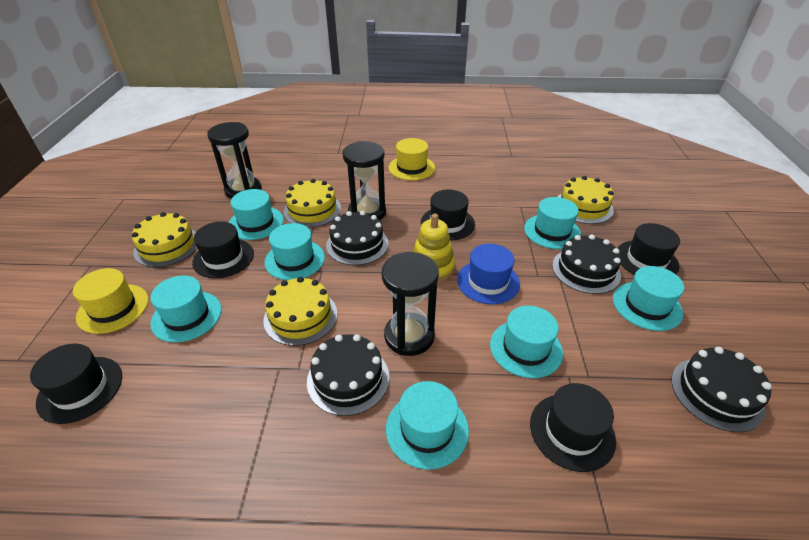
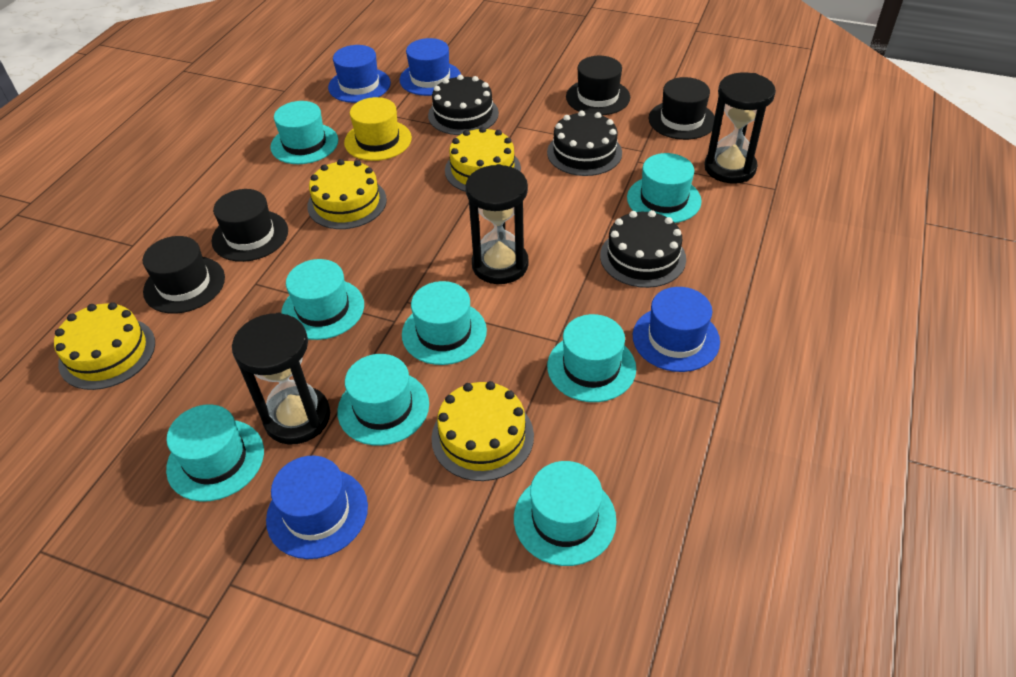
black cake: 4 -> 3
black hat: 5 -> 4
blue hat: 1 -> 4
turquoise hat: 7 -> 8
yellow hat: 2 -> 1
yellow stacking toy: 1 -> 0

